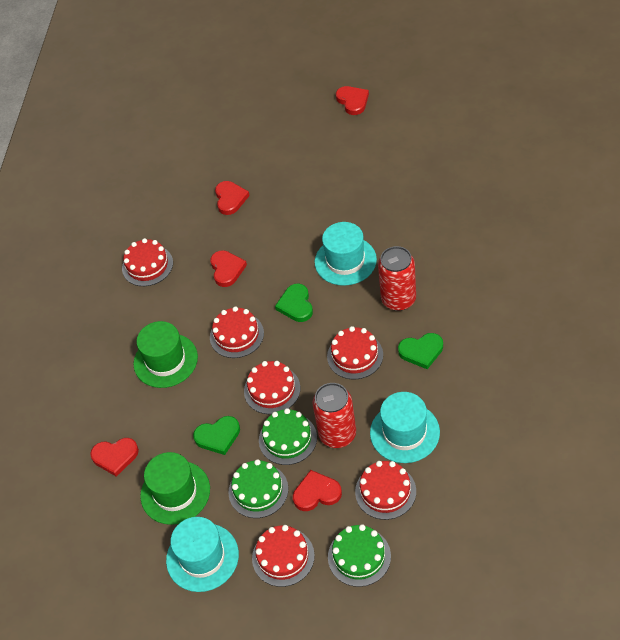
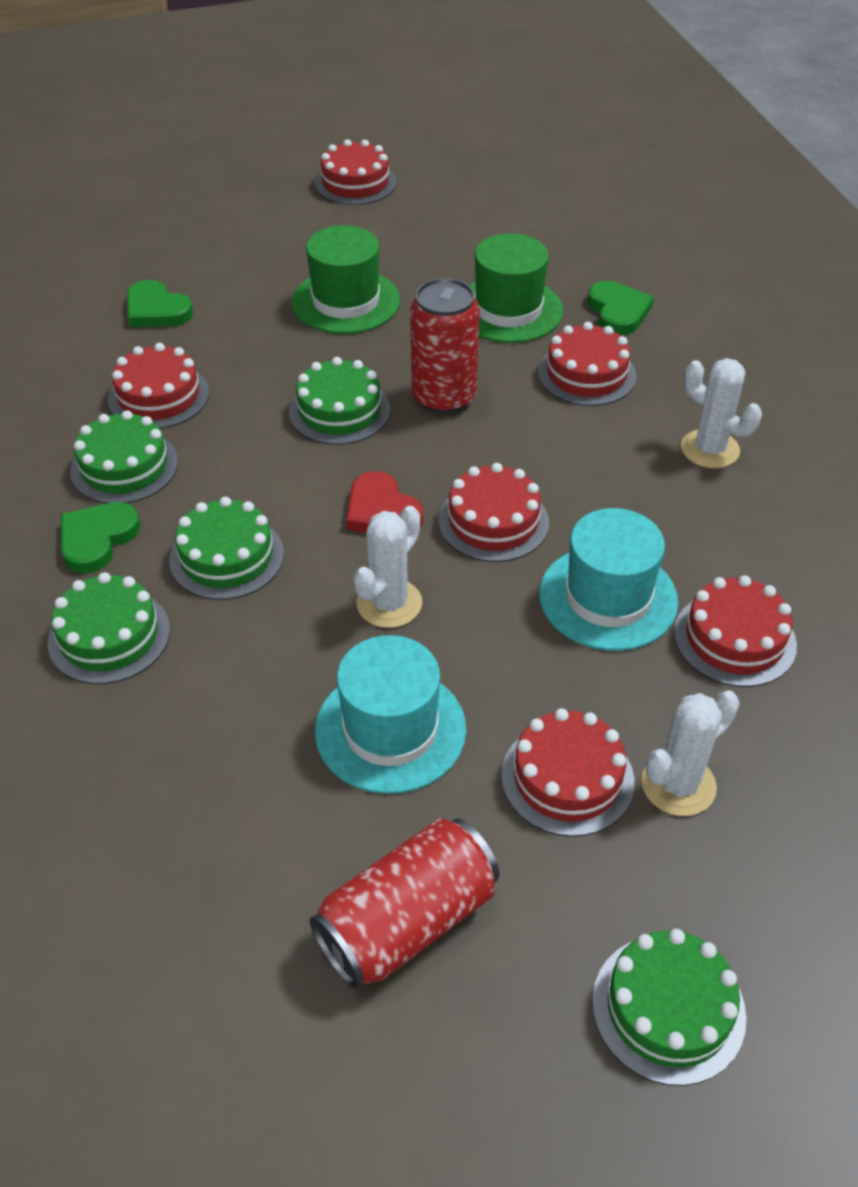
green cake: 3 -> 5
red heart: 5 -> 1
turquoise hat: 3 -> 2
white cactus: 0 -> 3

